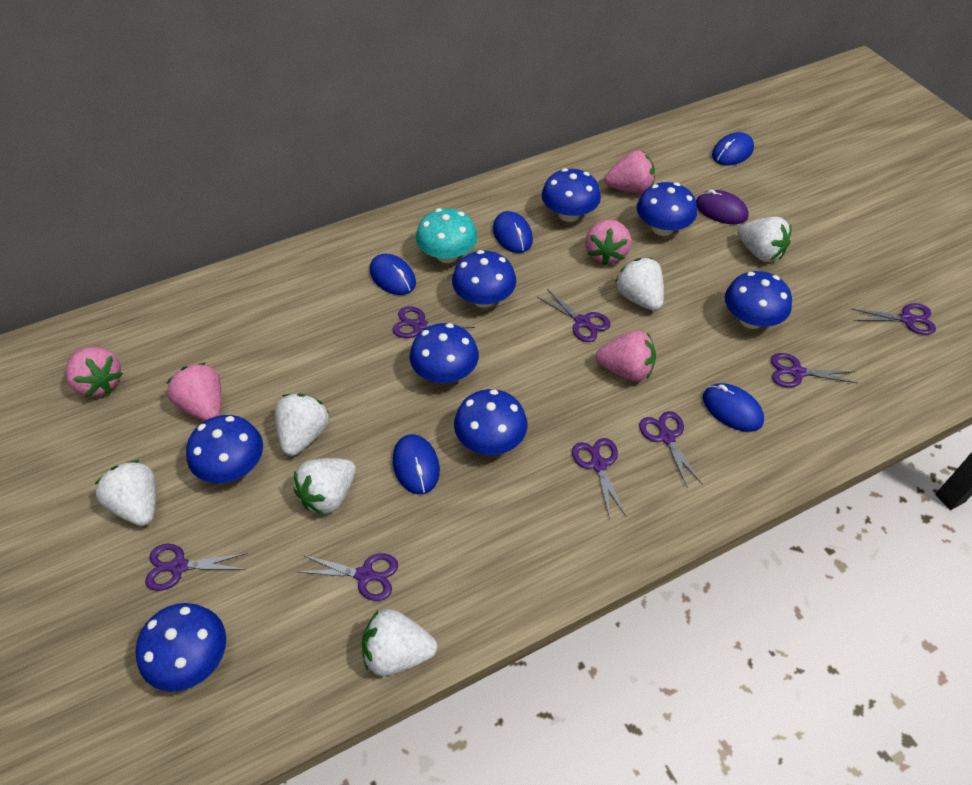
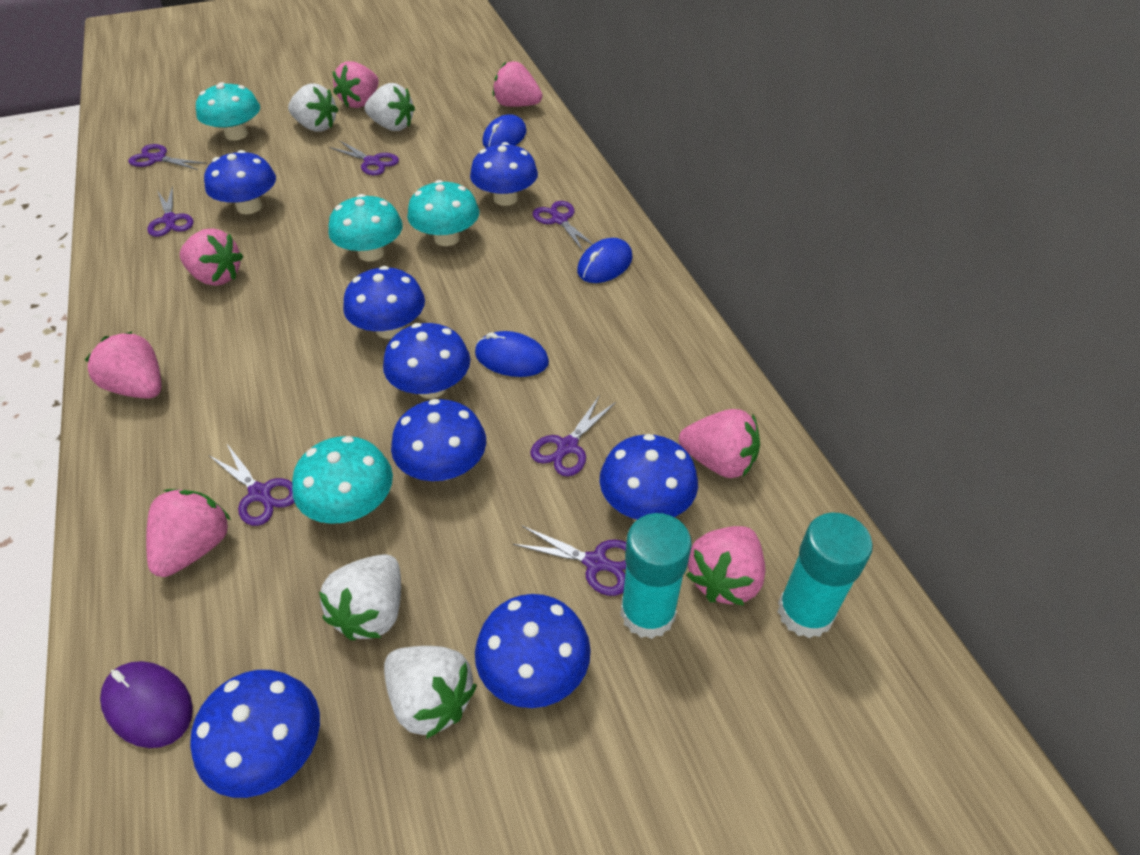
blue mouse: 5 -> 3
pink strawberry: 5 -> 7
purple scissors: 8 -> 7
turquoise glue stick: 0 -> 2
turquoise mushroom: 1 -> 4
white strawberry: 6 -> 4

